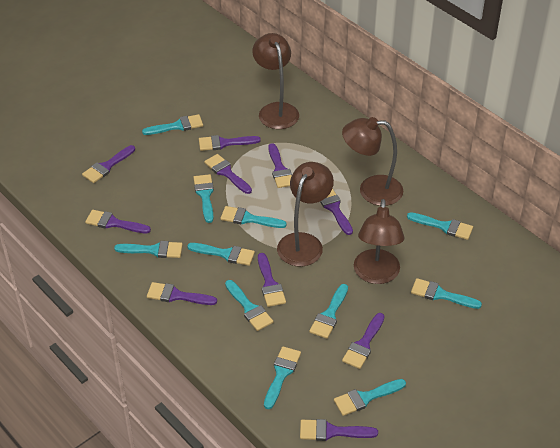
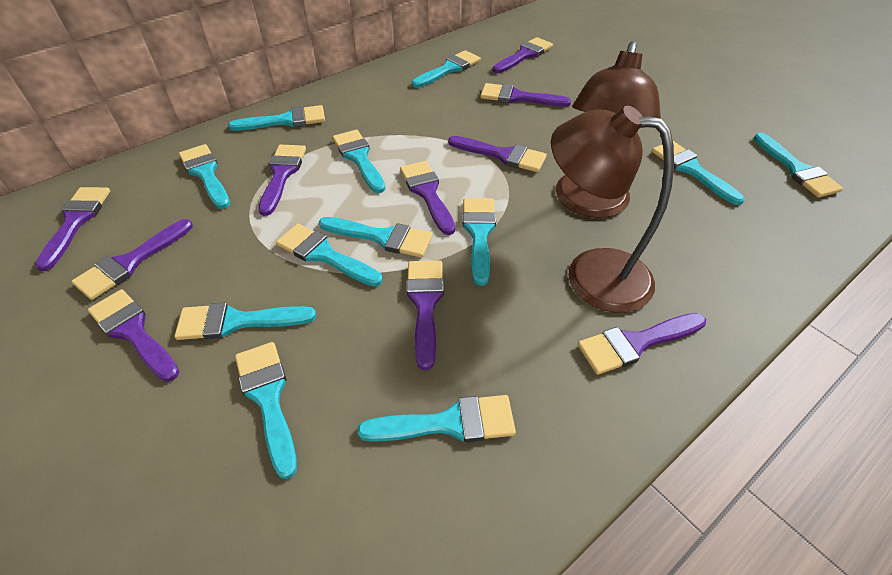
brown lamp: 4 -> 2
turquoise brush: 11 -> 12

